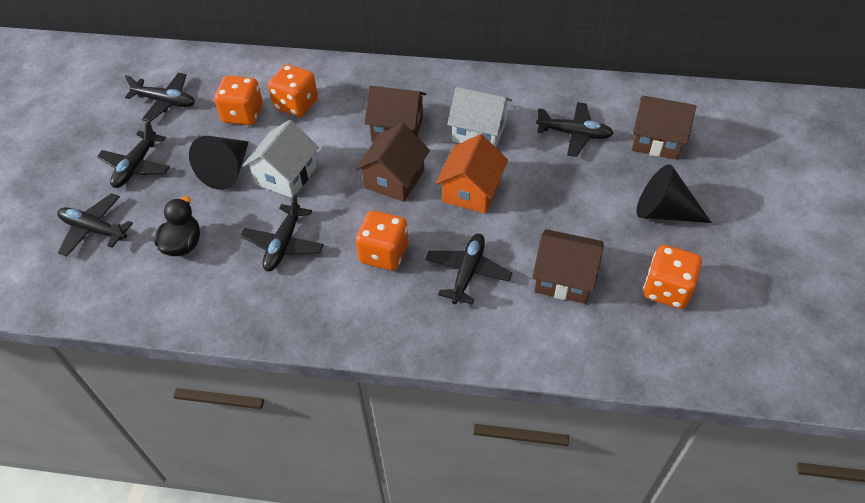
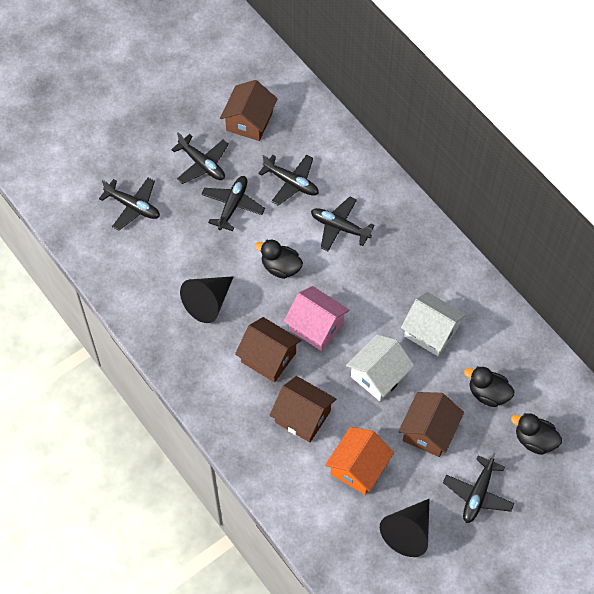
black duck: 1 -> 3
orange dice: 4 -> 0
pink house: 0 -> 1

